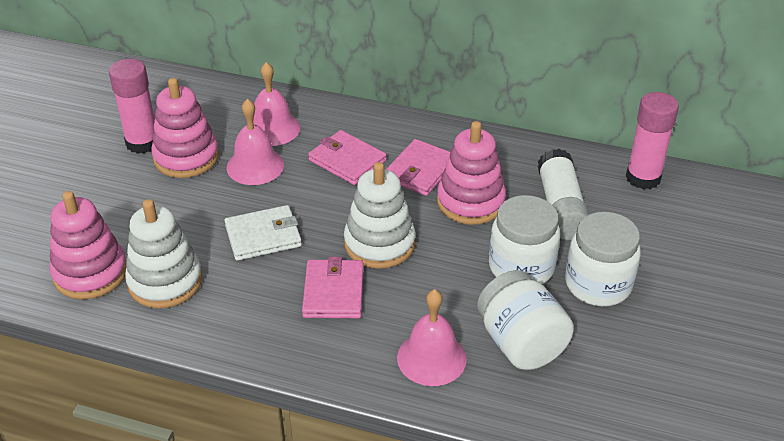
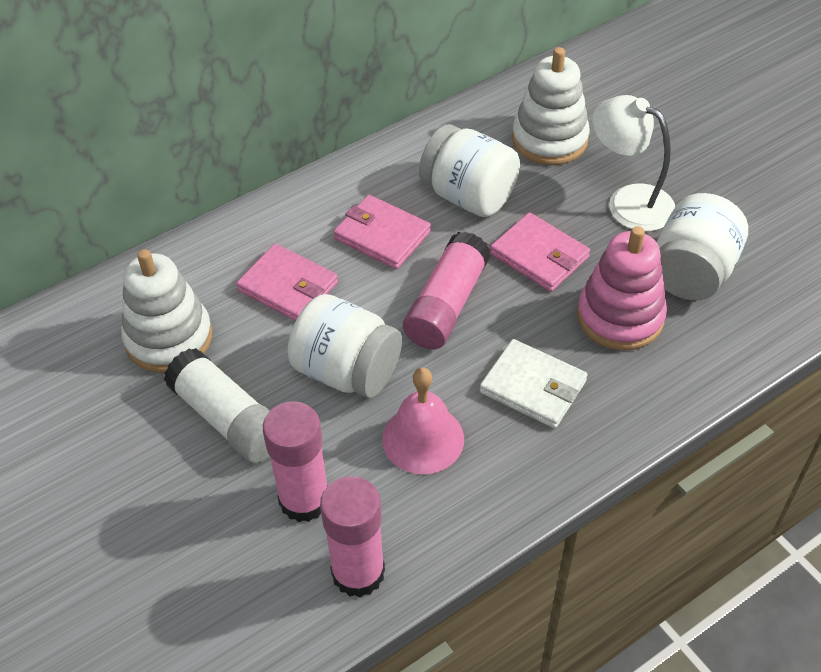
pink bell: 3 -> 1
pink glue stick: 2 -> 3
pink stacking toy: 3 -> 1
white lamp: 0 -> 1

